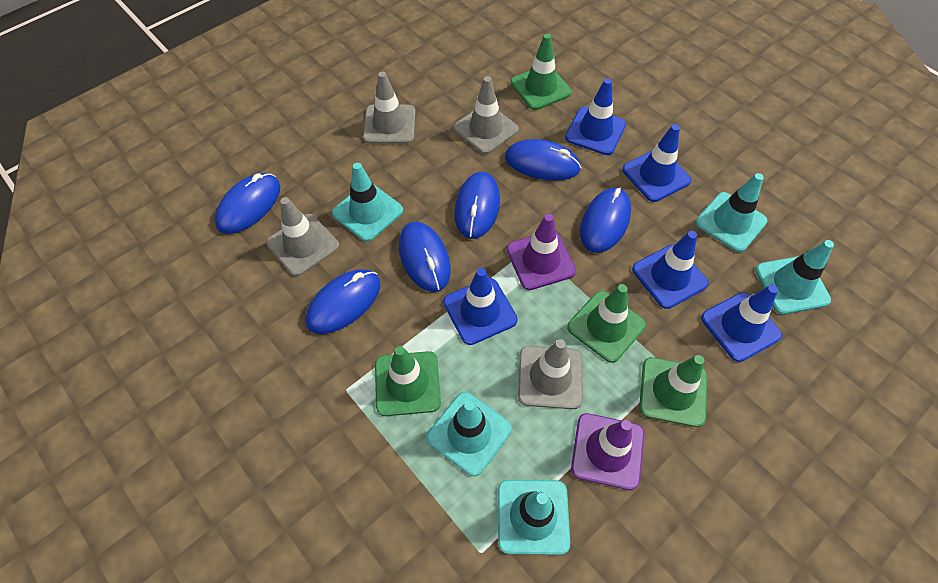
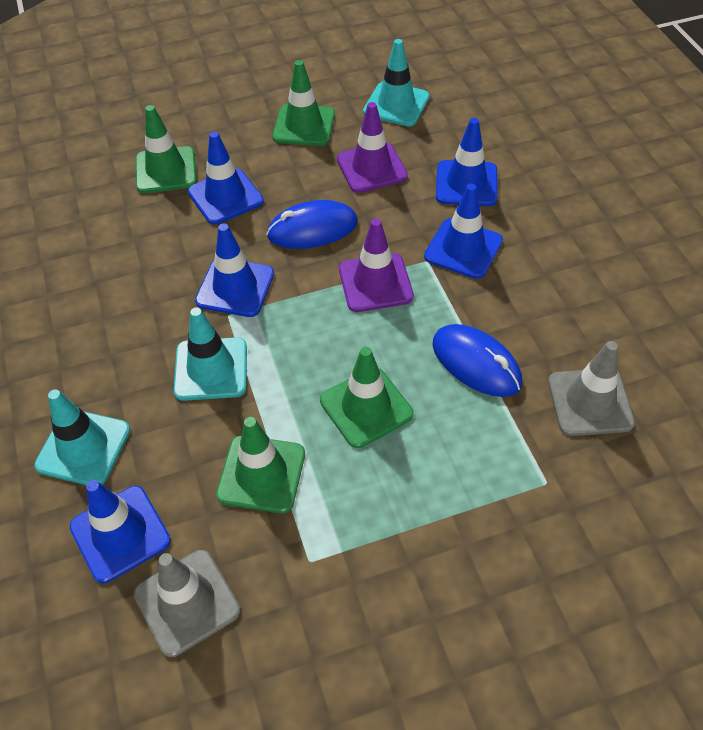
blue mouse: 6 -> 2
grey traffic cone: 4 -> 2
turquoise traffic cone: 5 -> 3

